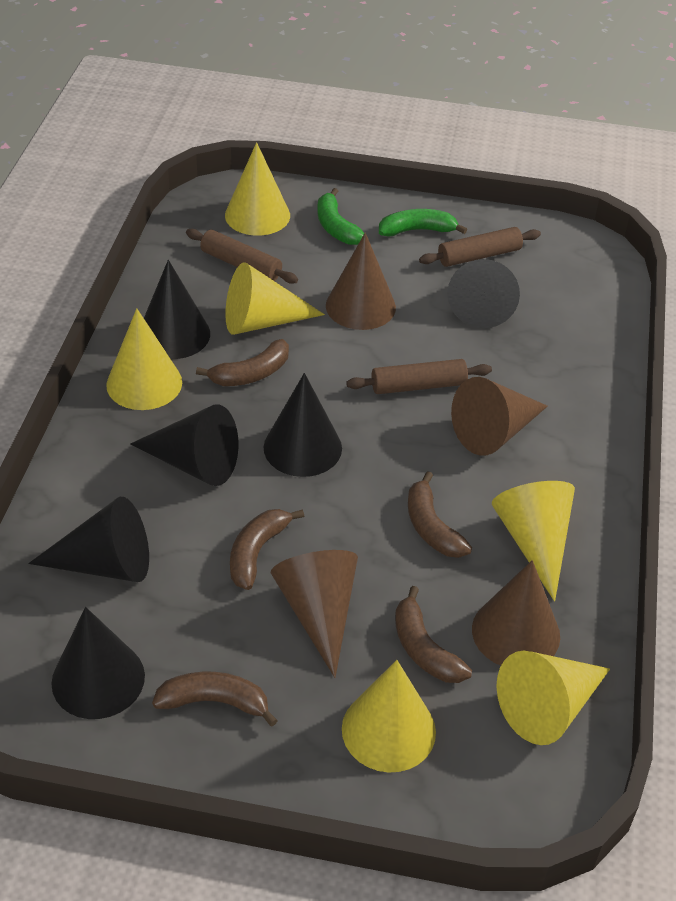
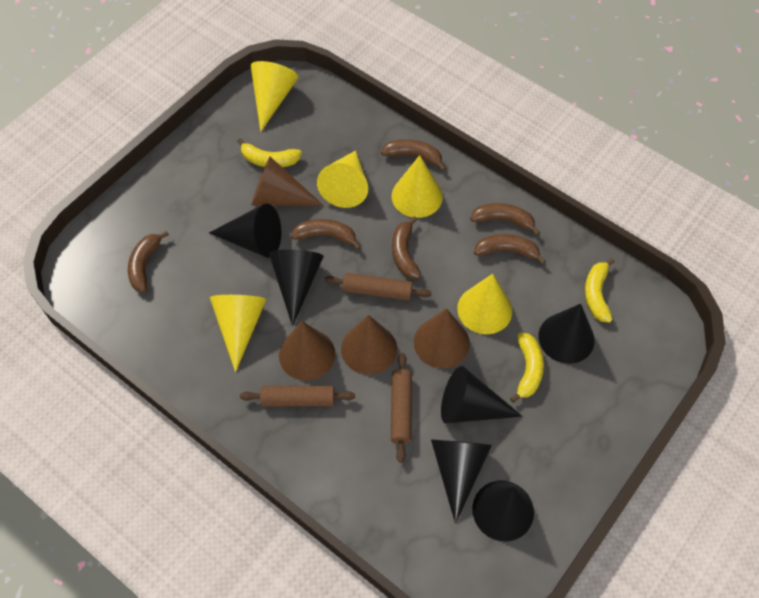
brown banana: 5 -> 6
green banana: 2 -> 0
yellow banana: 0 -> 3
yellow cone: 6 -> 5

